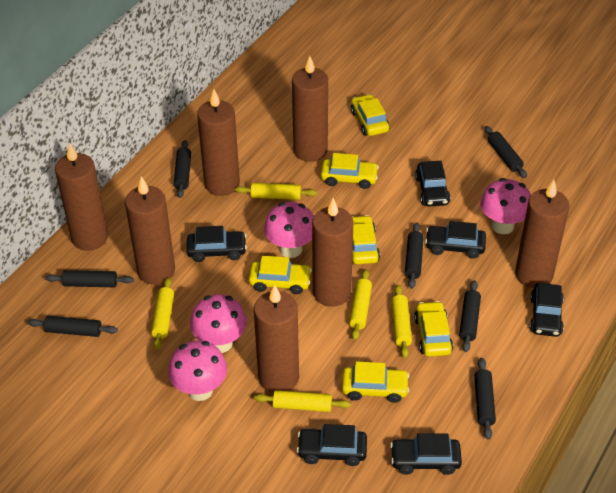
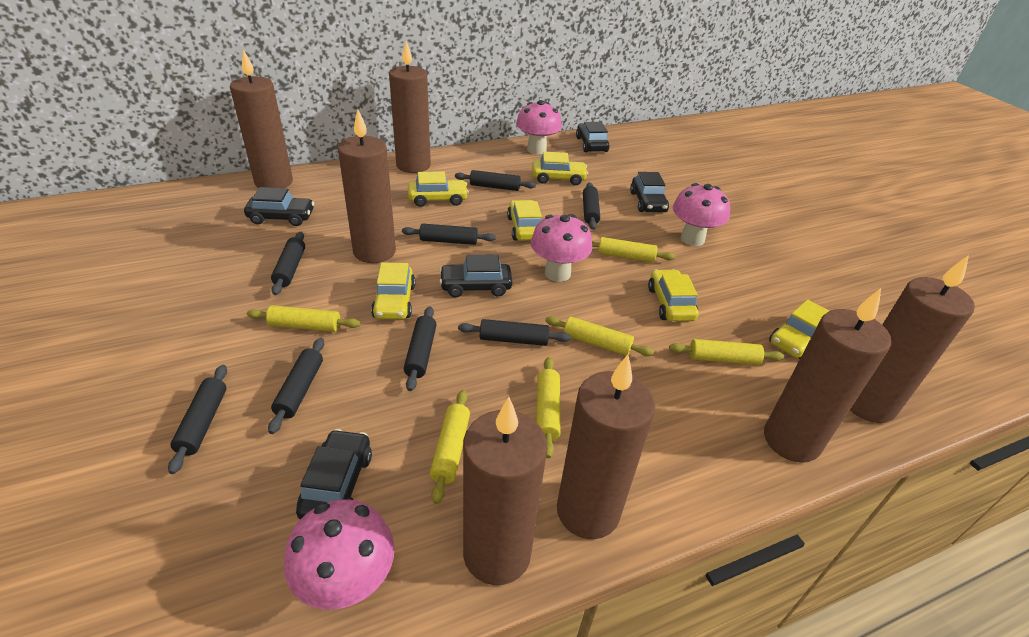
black car: 6 -> 5
black rolling pin: 7 -> 8
yellow rolling pin: 5 -> 6

